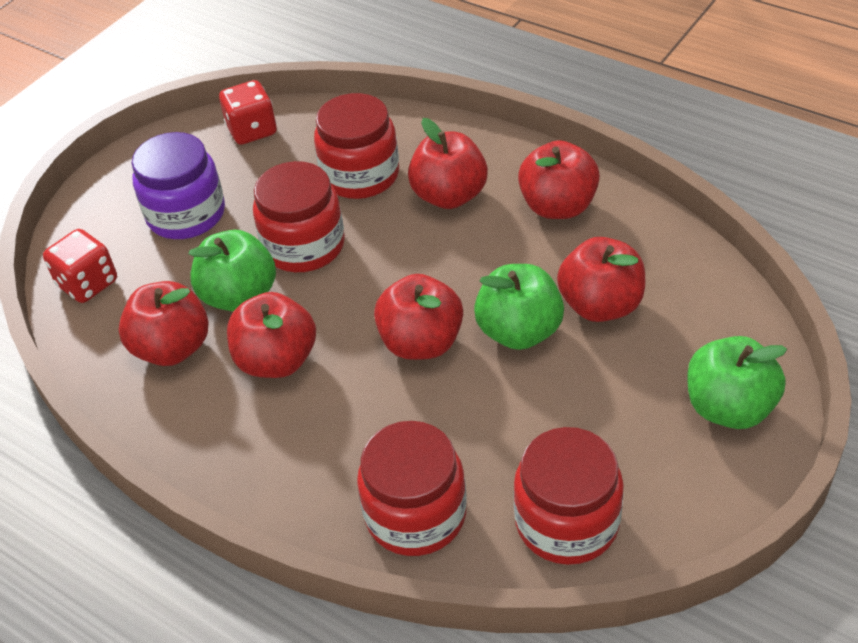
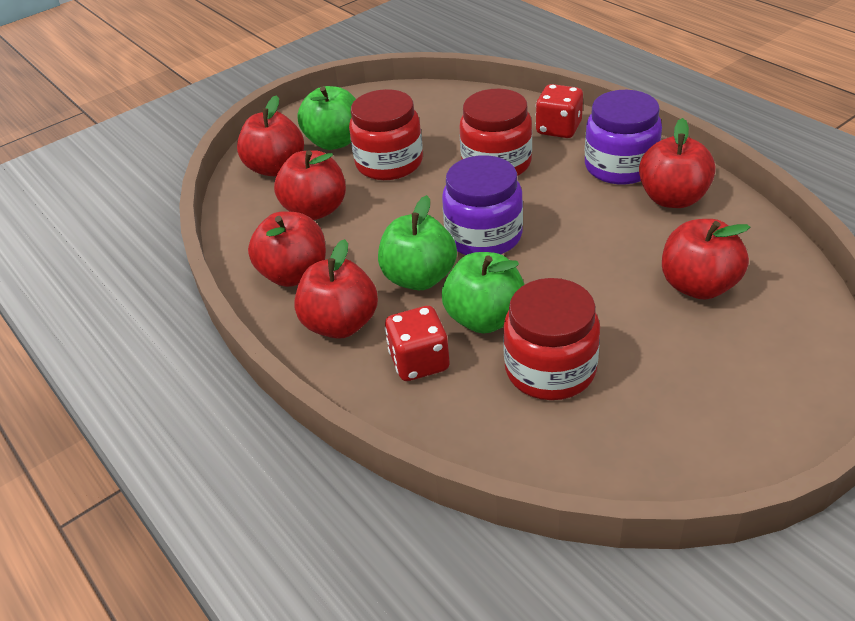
purple jar: 1 -> 2
red jar: 4 -> 3

